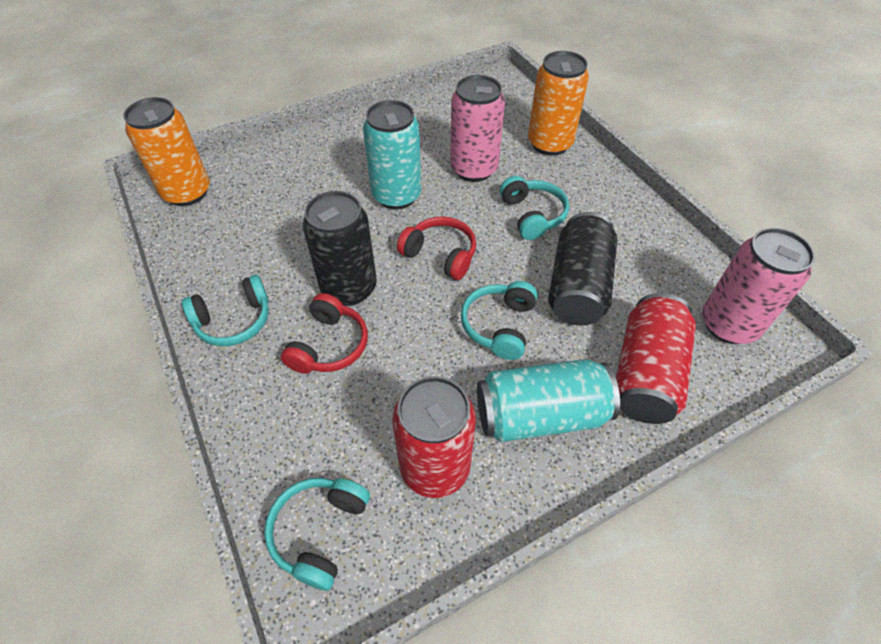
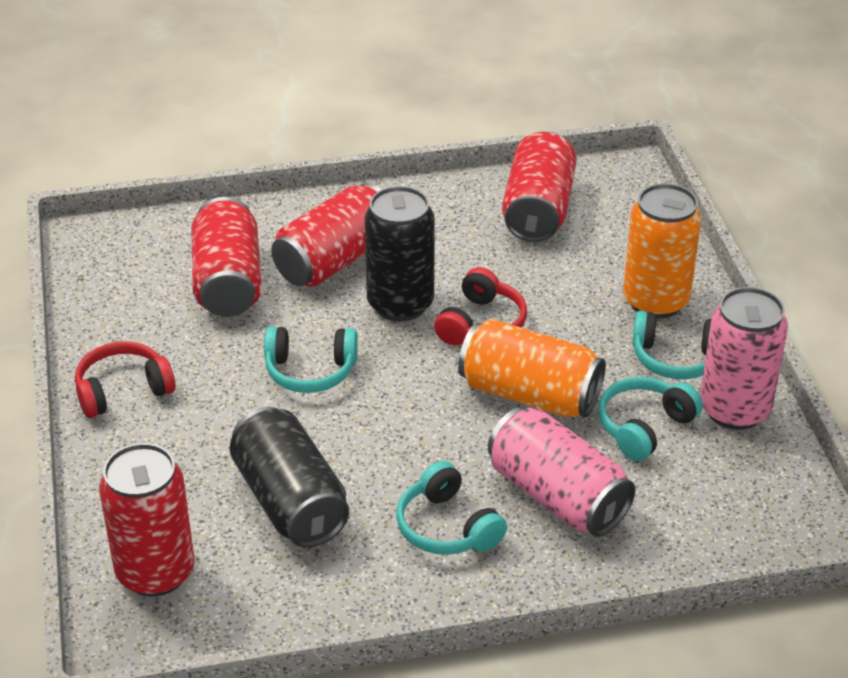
red can: 2 -> 4
turquoise can: 2 -> 0

